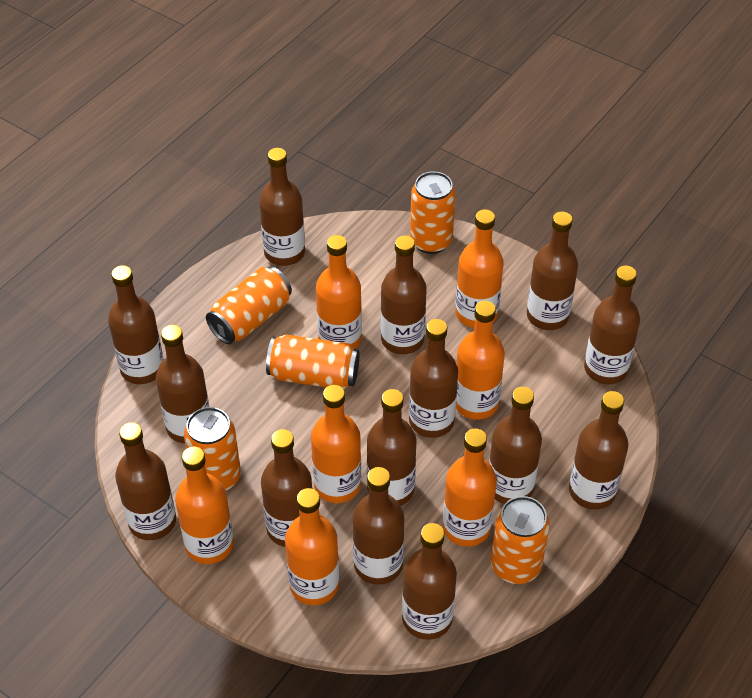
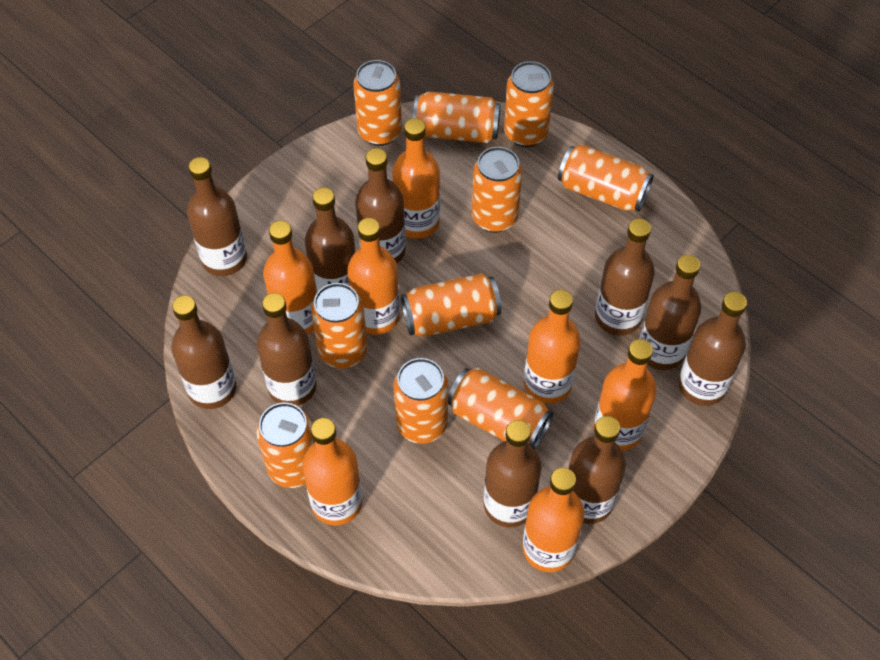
brown bottle: 14 -> 10
orange can: 5 -> 10

